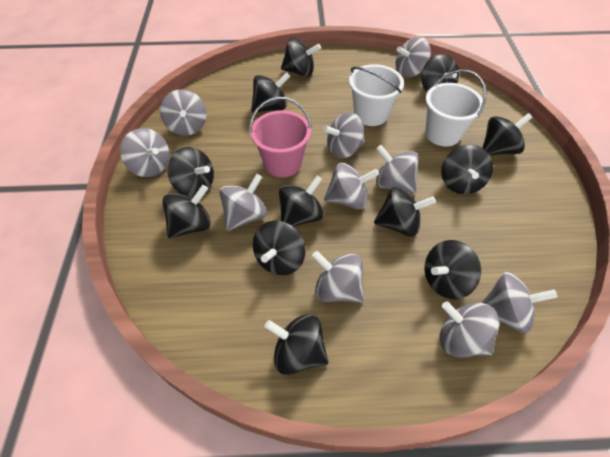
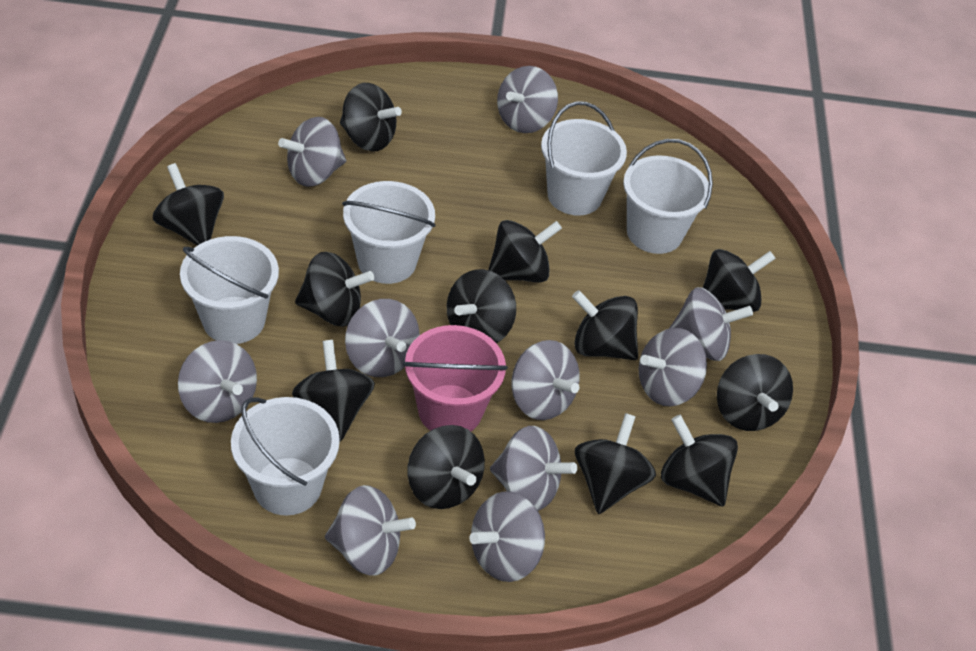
white bucket: 2 -> 5

